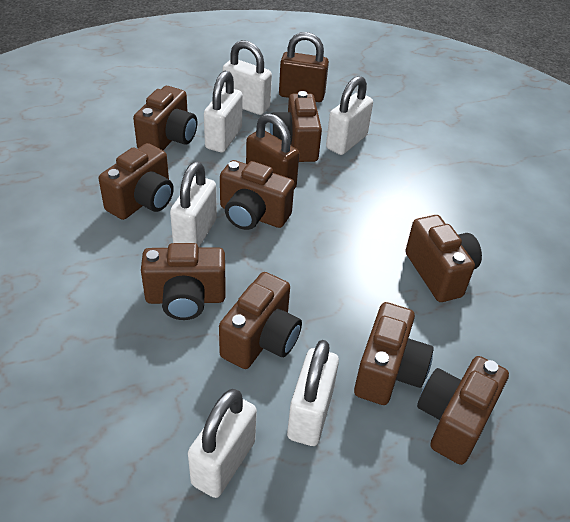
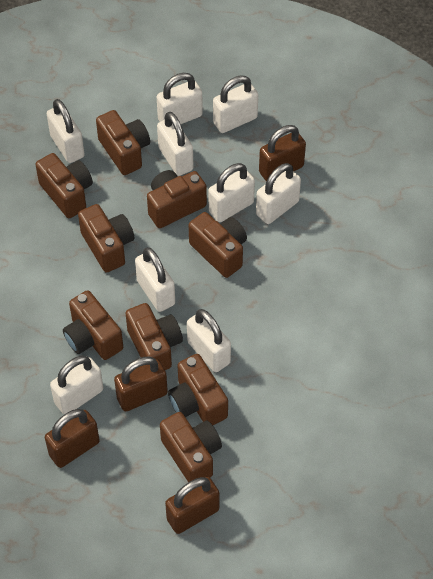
brown padlock: 2 -> 4
white padlock: 6 -> 9

